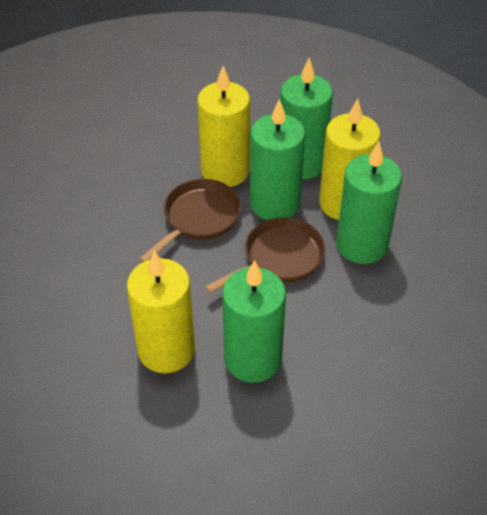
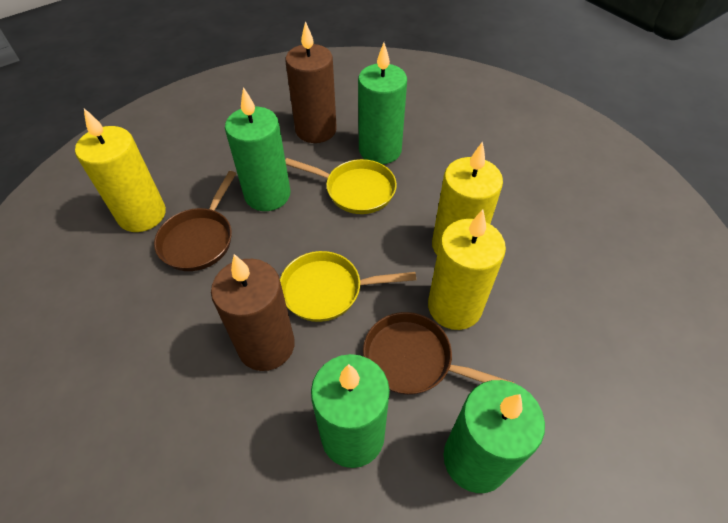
brown candle: 0 -> 2
yellow pan: 0 -> 2

